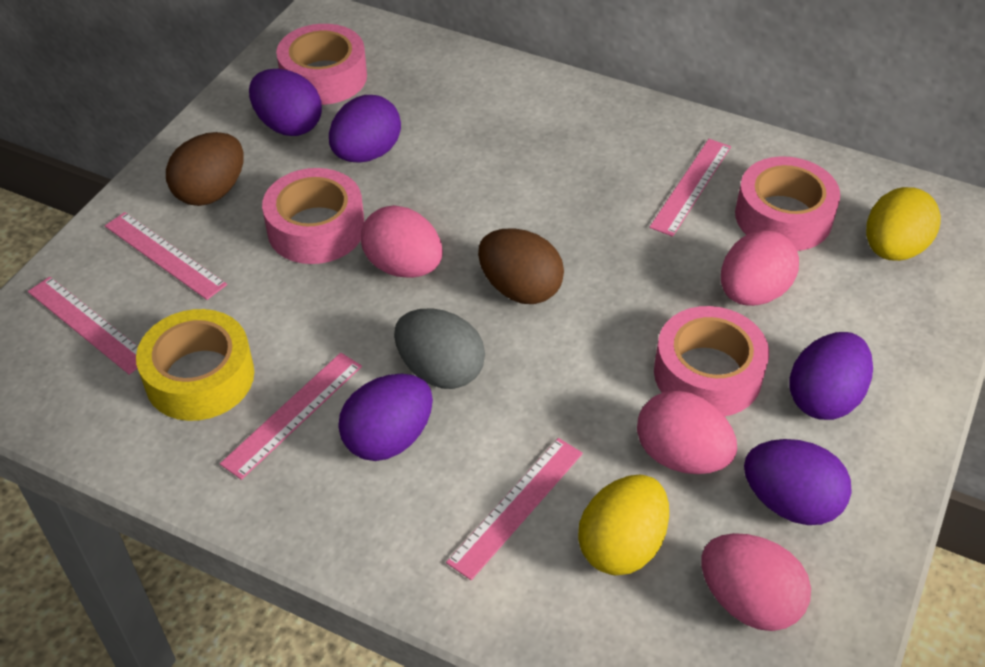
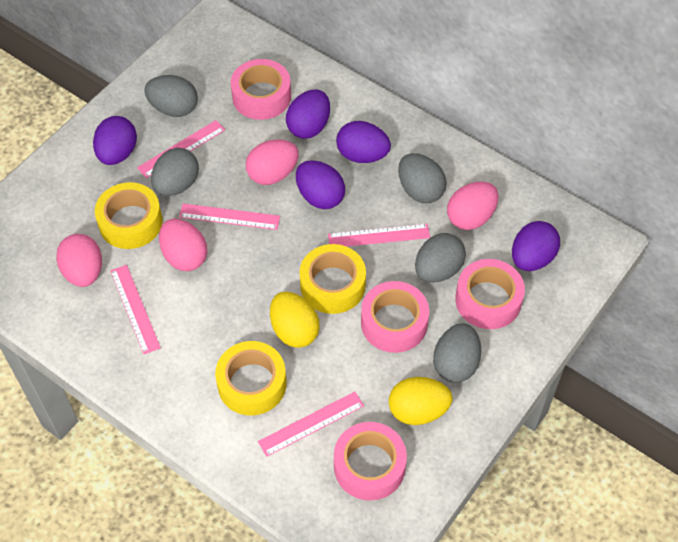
brown egg: 2 -> 0
grey egg: 1 -> 5
yellow tape: 1 -> 3

